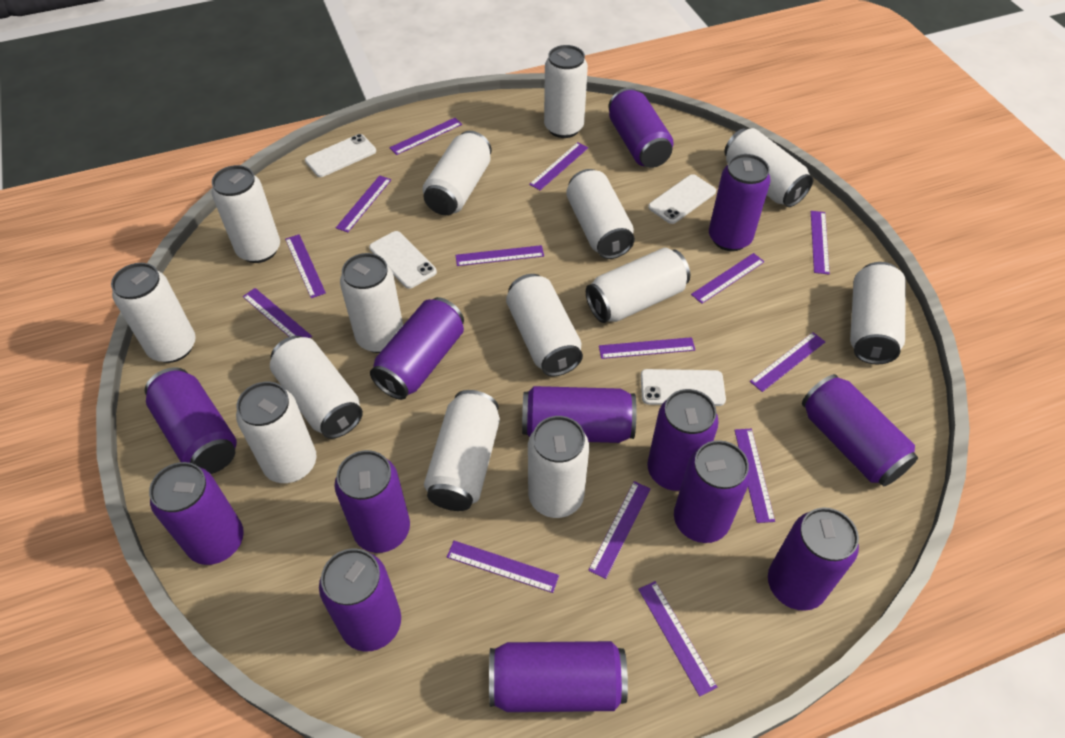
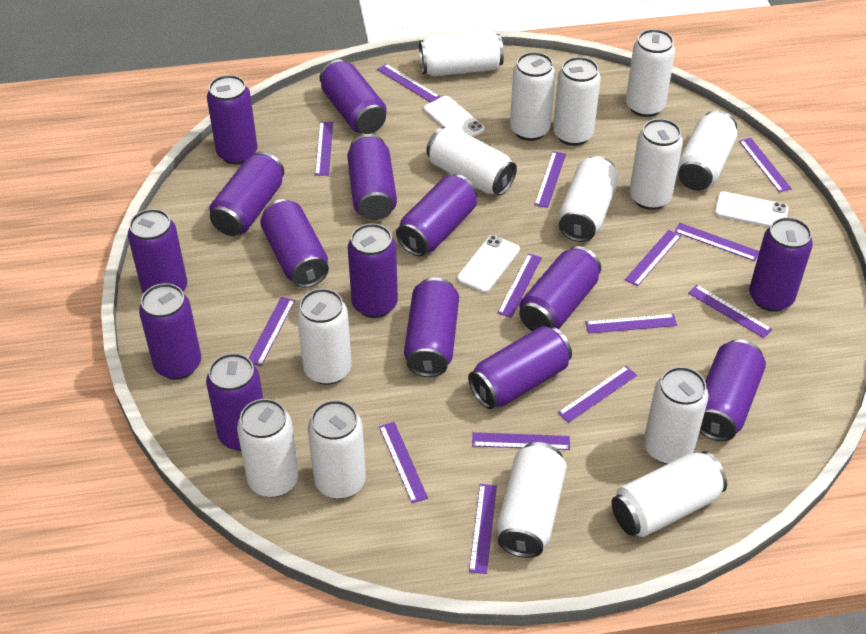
purple can: 13 -> 15
white phone: 4 -> 3

